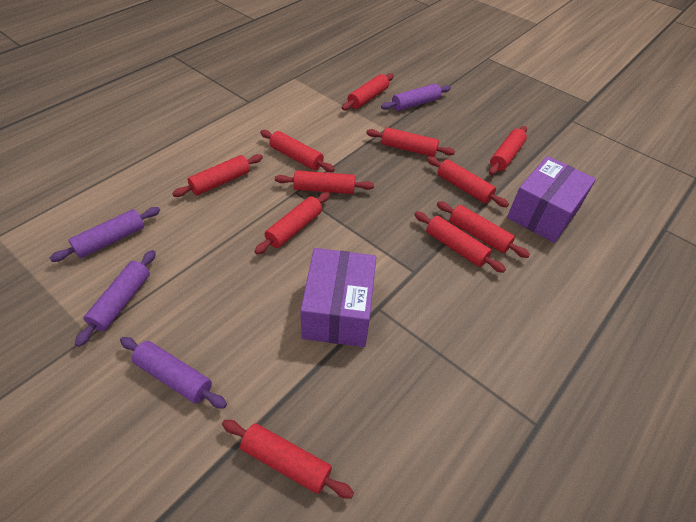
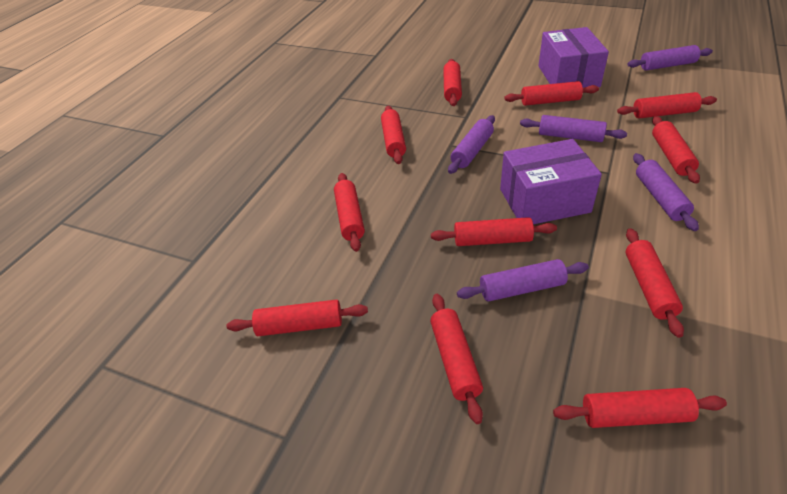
purple rolling pin: 4 -> 5

